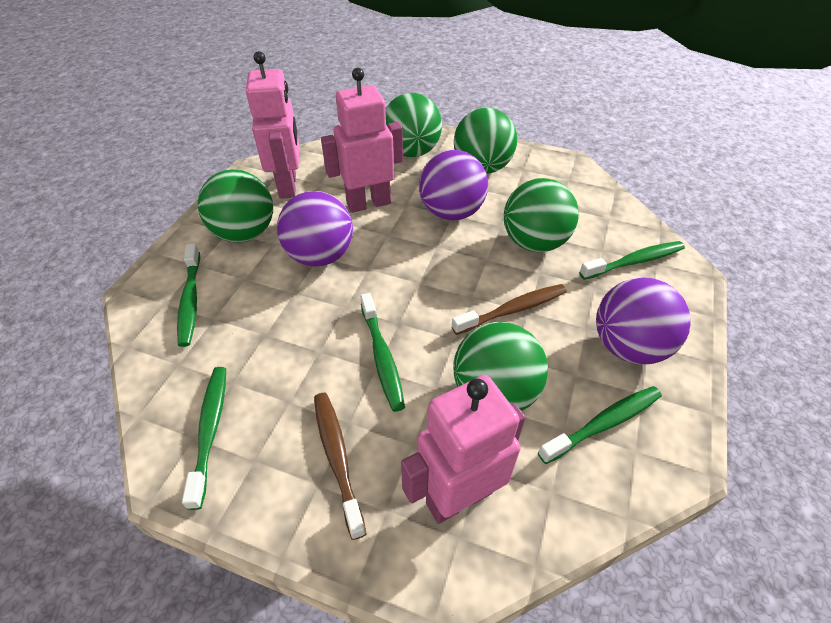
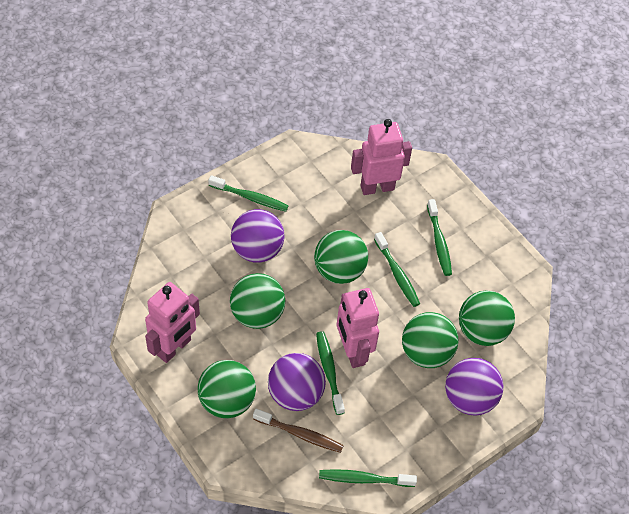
brown toothbrush: 2 -> 1

